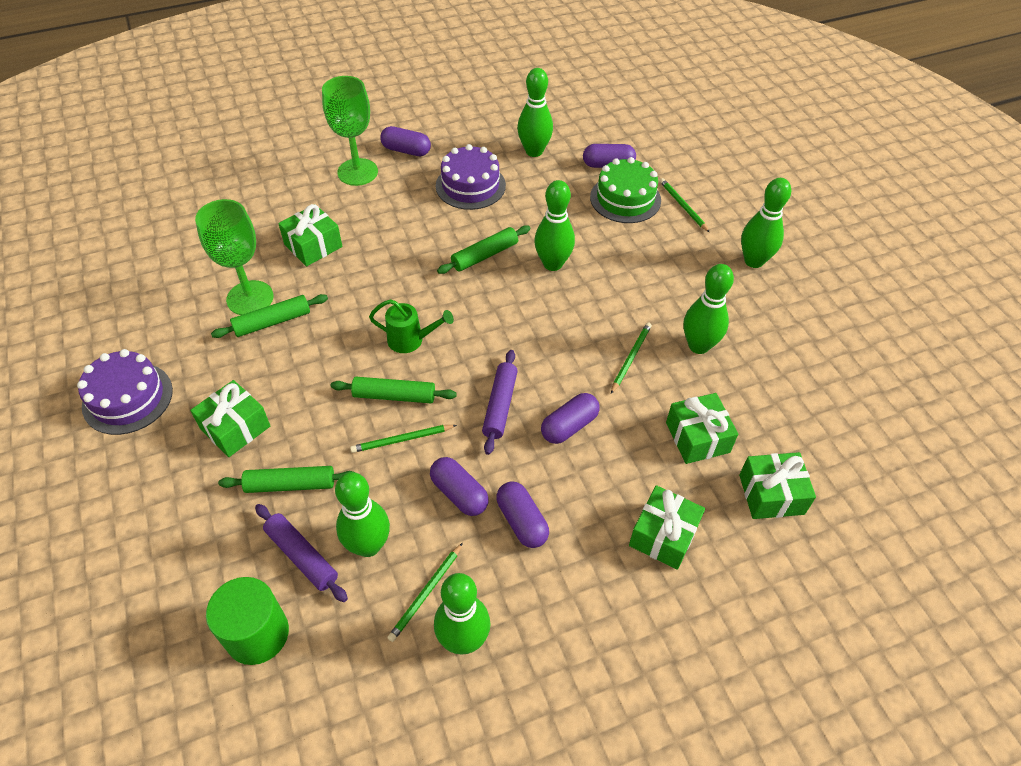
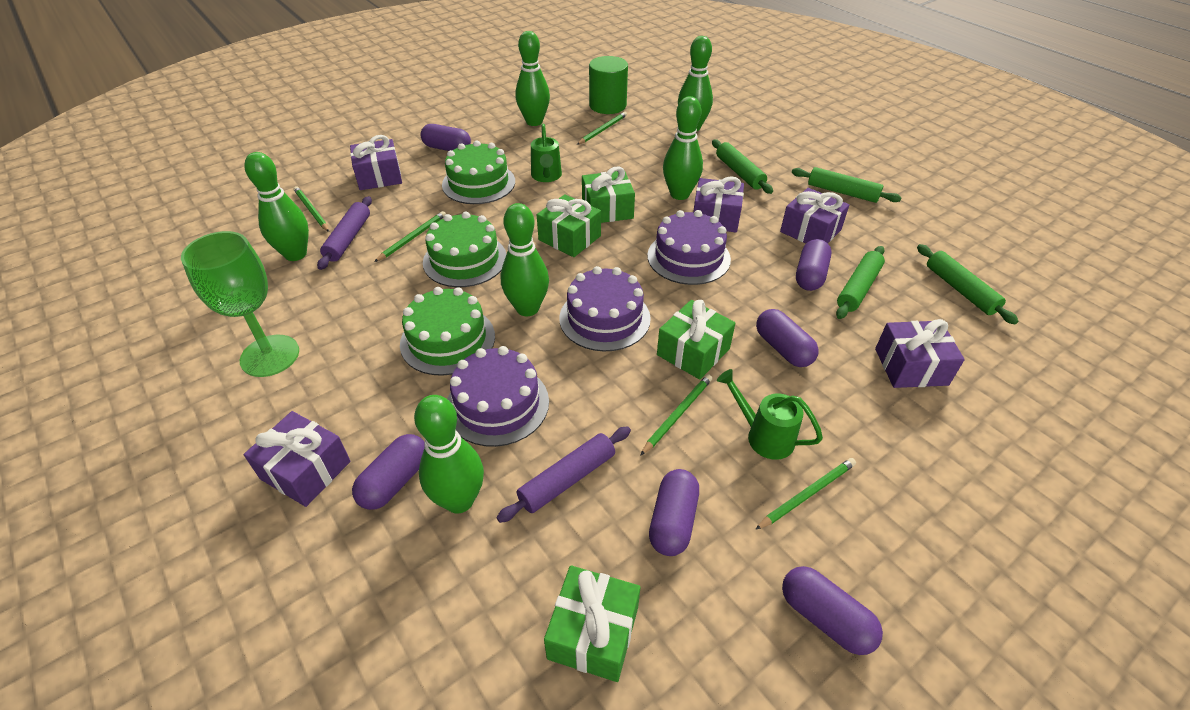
green cake: 1 -> 3
green gift: 5 -> 4
green goblet: 2 -> 1
green pencil: 4 -> 5
green watering can: 1 -> 2
purple cake: 2 -> 3
purple capsule: 5 -> 6
purple gift: 0 -> 5

